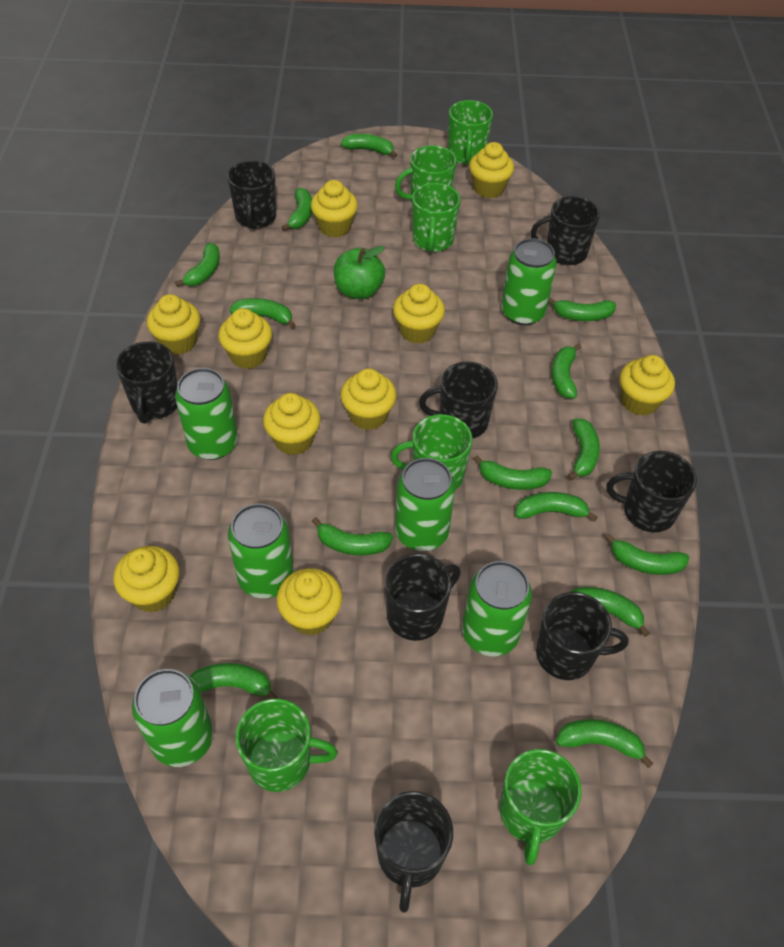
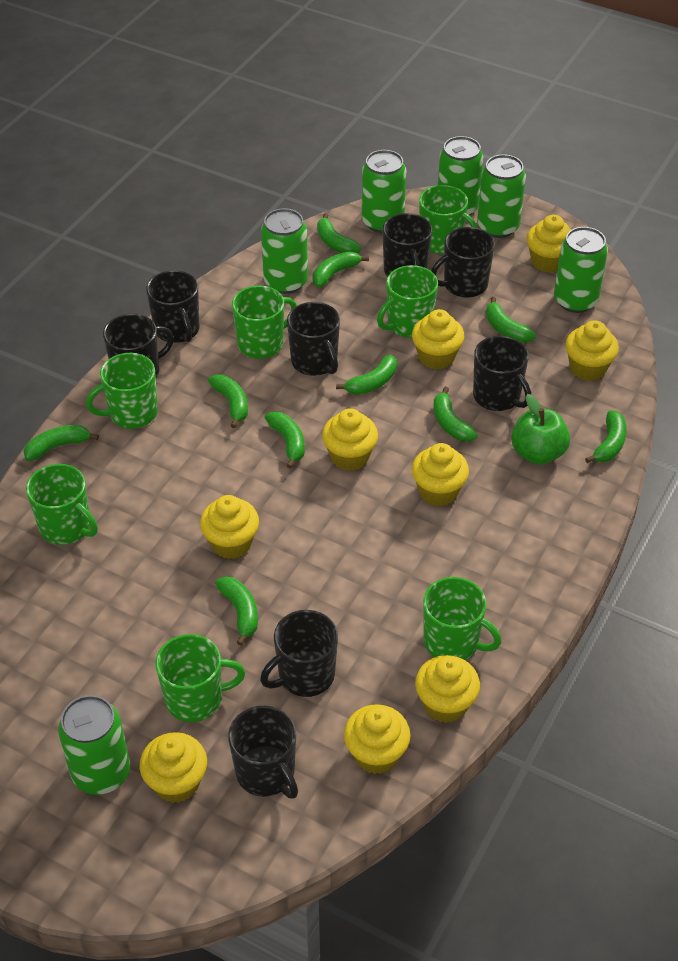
green banana: 14 -> 10
green mug: 6 -> 7
yellow cupcake: 10 -> 9

